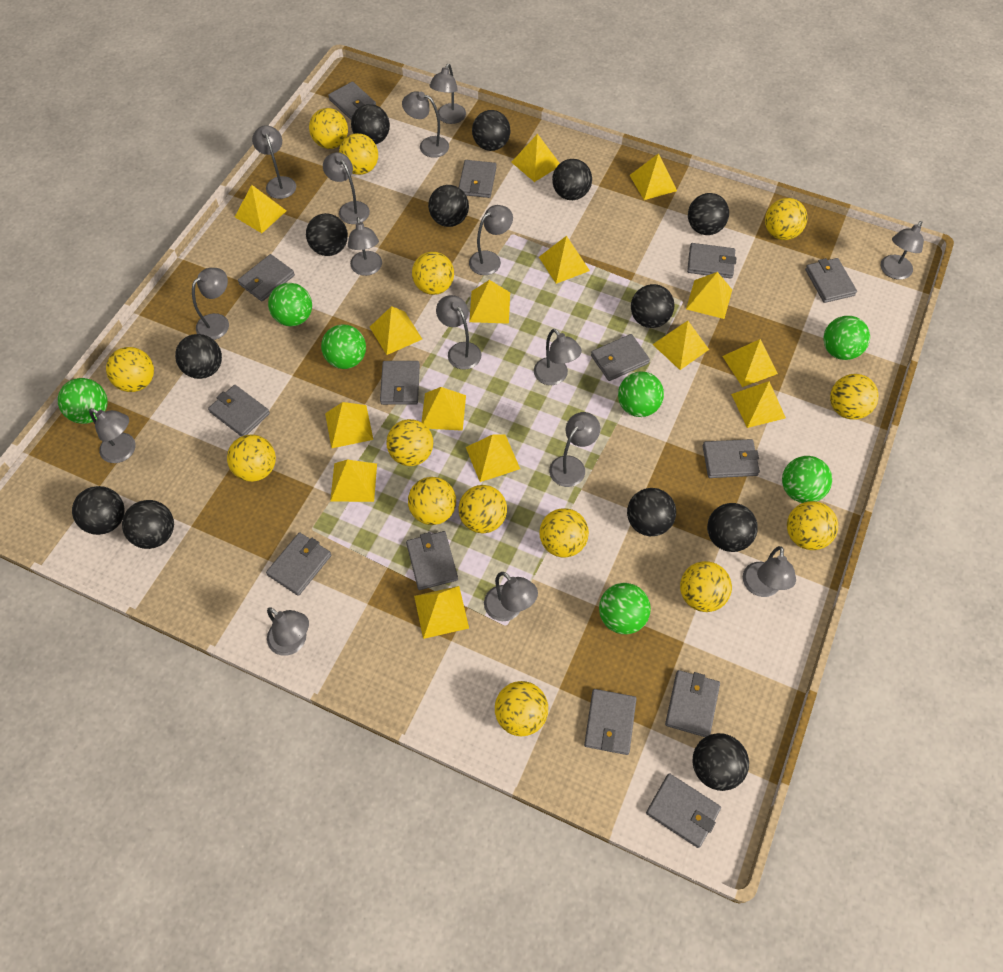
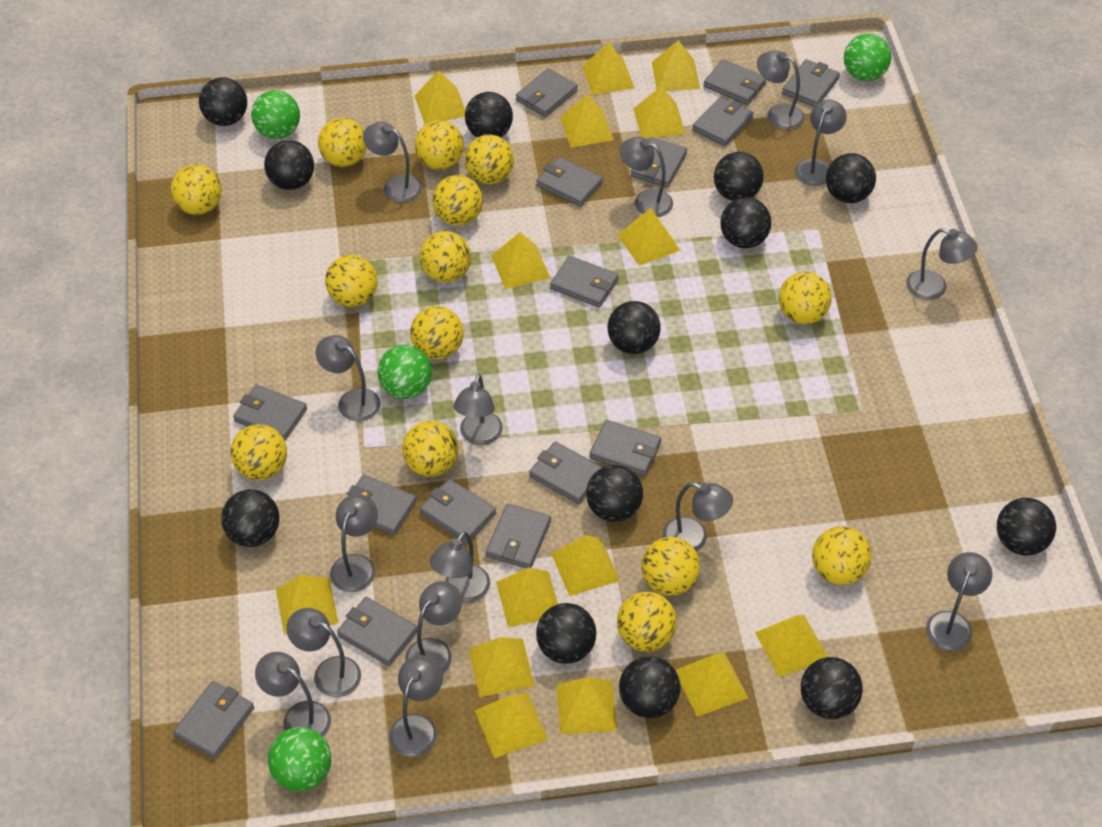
green ball: 7 -> 4
grey wallet: 14 -> 15

